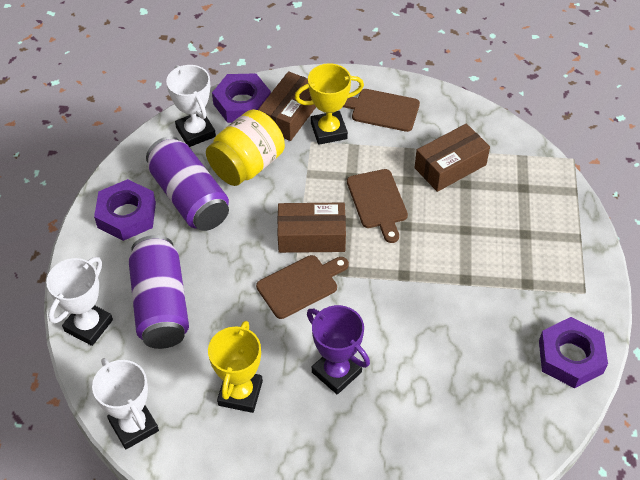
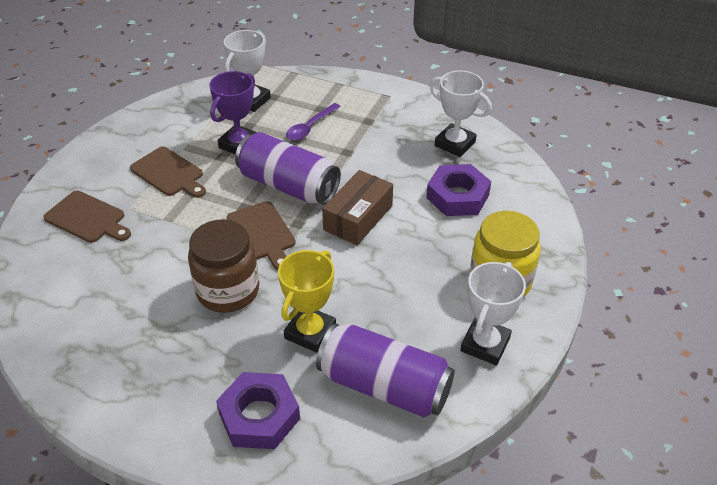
brown box: 3 -> 1
brown jar: 0 -> 1
purple nut: 3 -> 2
purple spoon: 0 -> 1
yellow trophy: 2 -> 1

